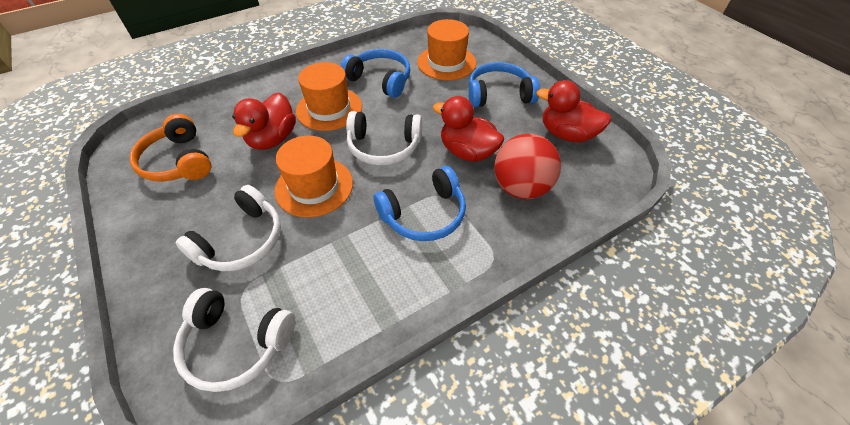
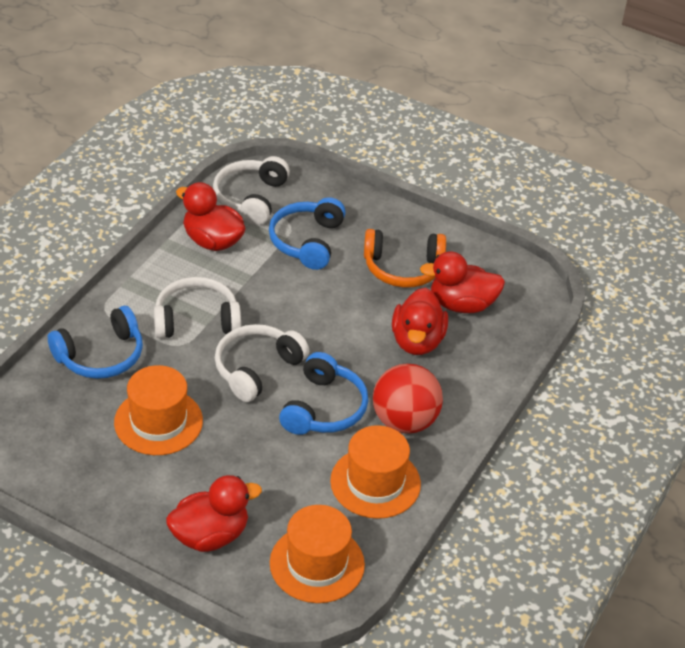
red duck: 3 -> 4

